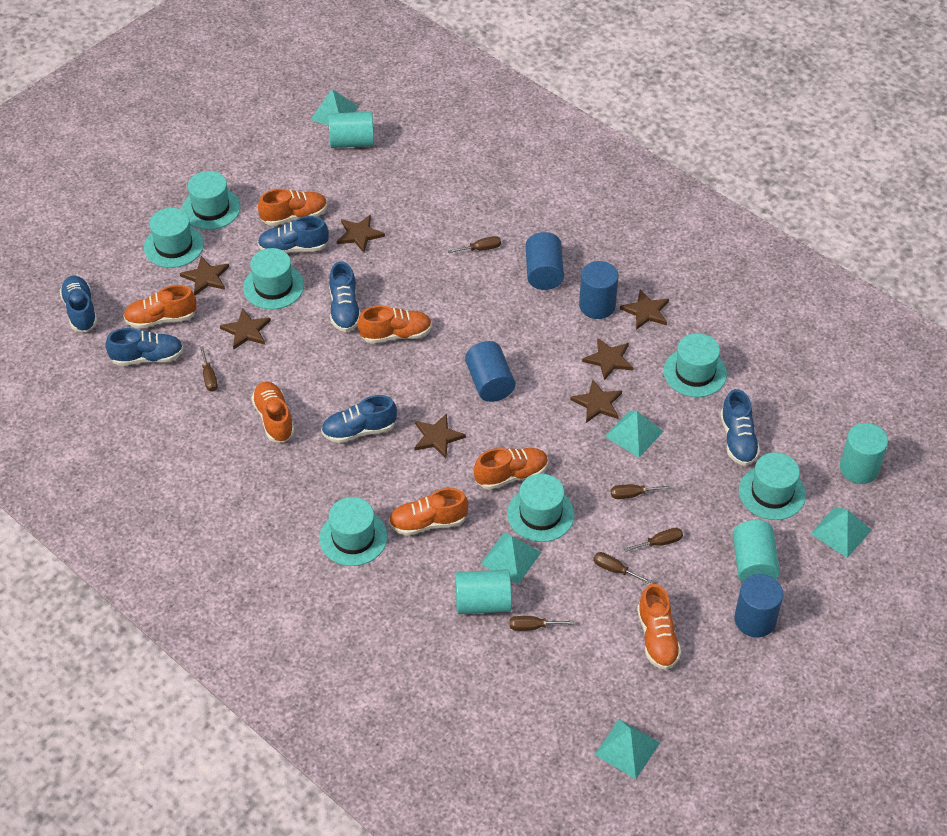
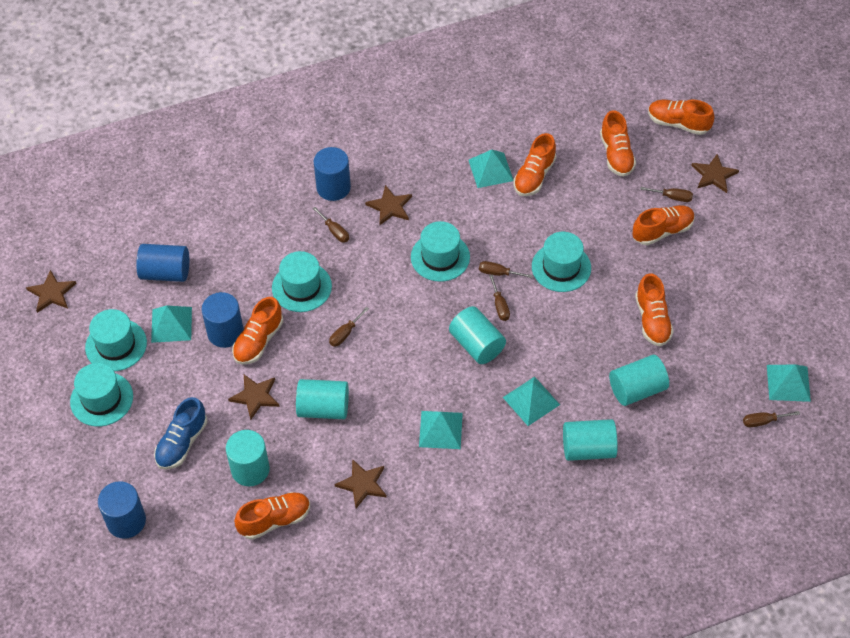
blue shoe: 6 -> 1
brown star: 7 -> 5
turquoise cylinder: 4 -> 5
turquoise hat: 7 -> 5

